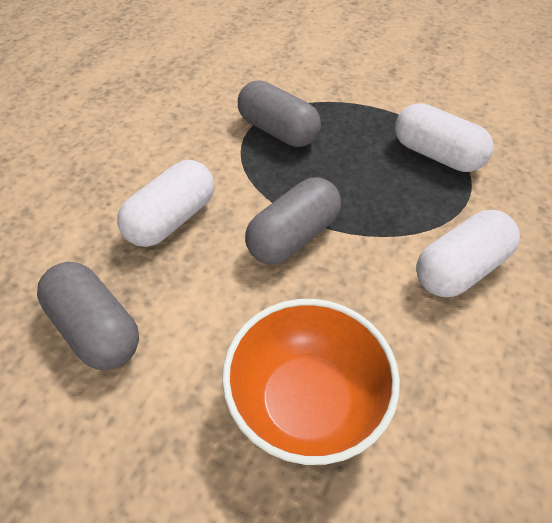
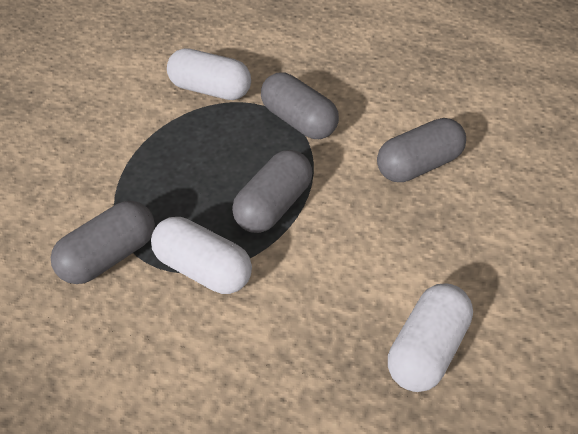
grey capsule: 3 -> 4
orange bowl: 1 -> 0

